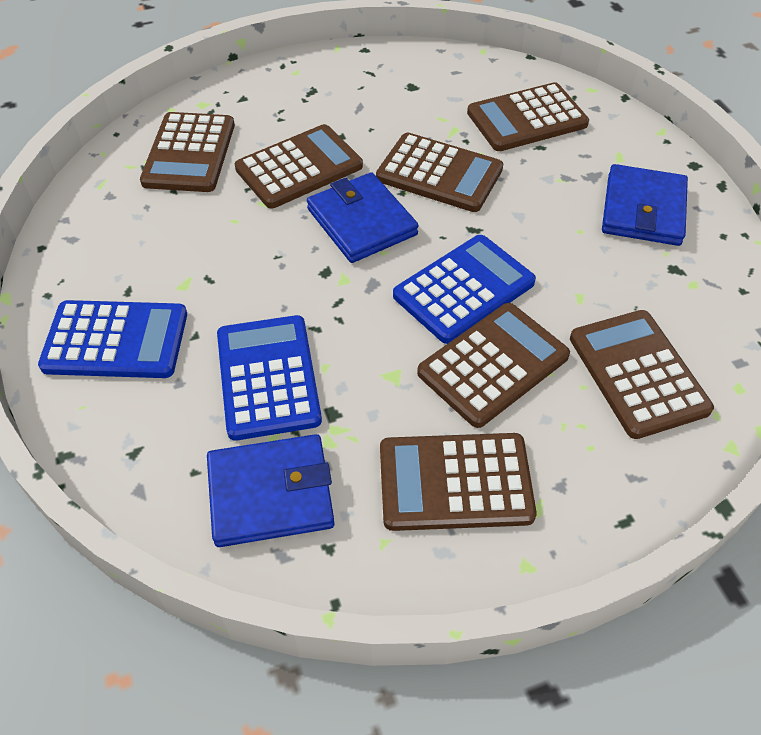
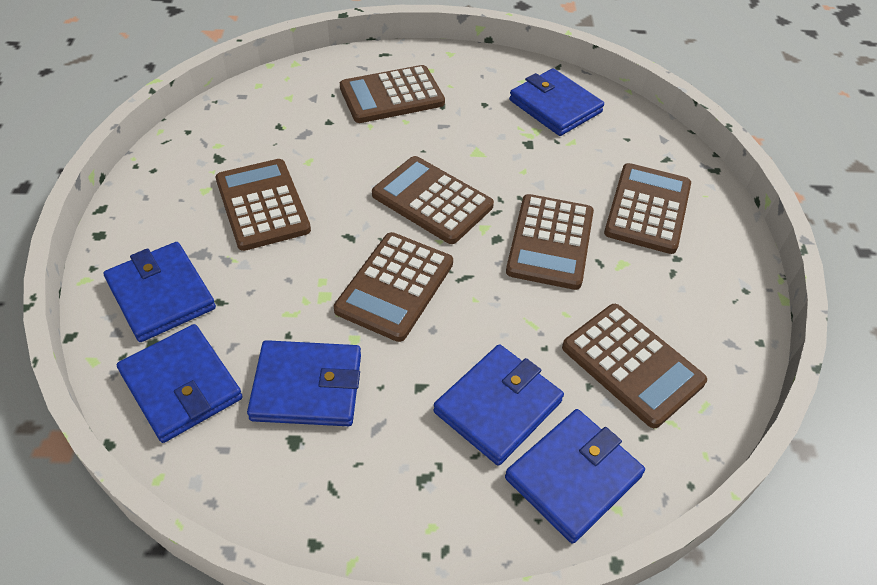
blue calculator: 3 -> 0
blue wallet: 3 -> 6

